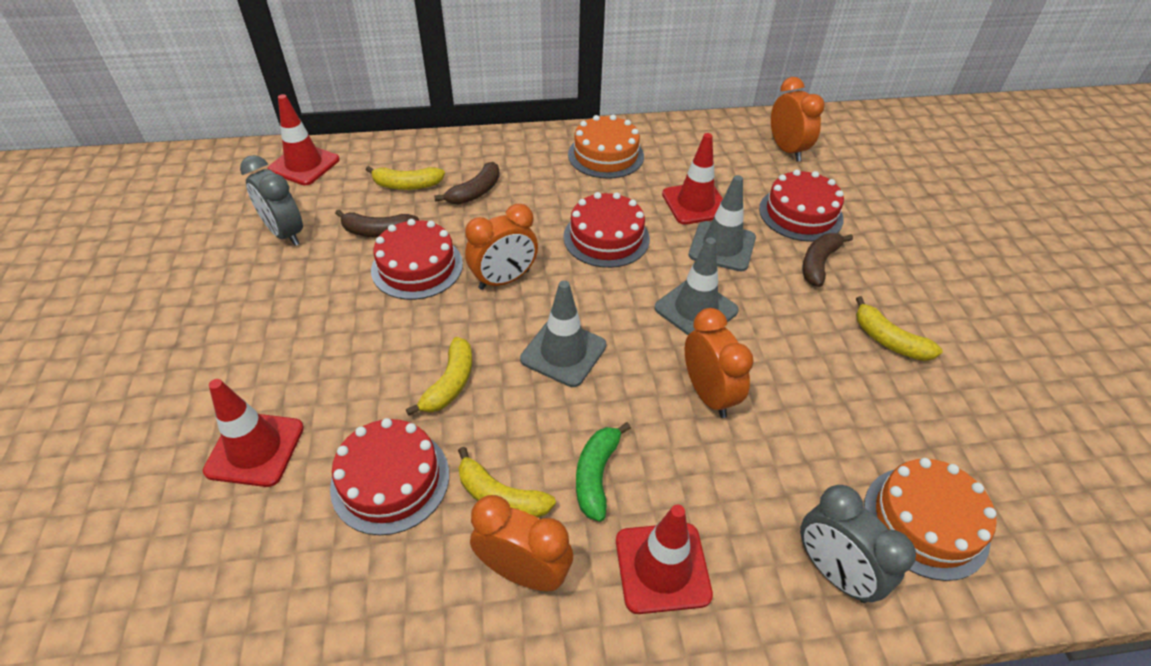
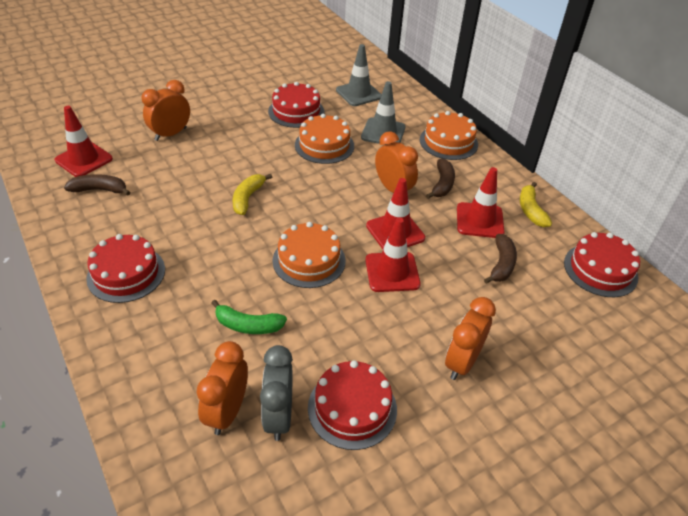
grey clock: 2 -> 1
grey traffic cone: 3 -> 2
orange cake: 2 -> 3
yellow banana: 4 -> 2

